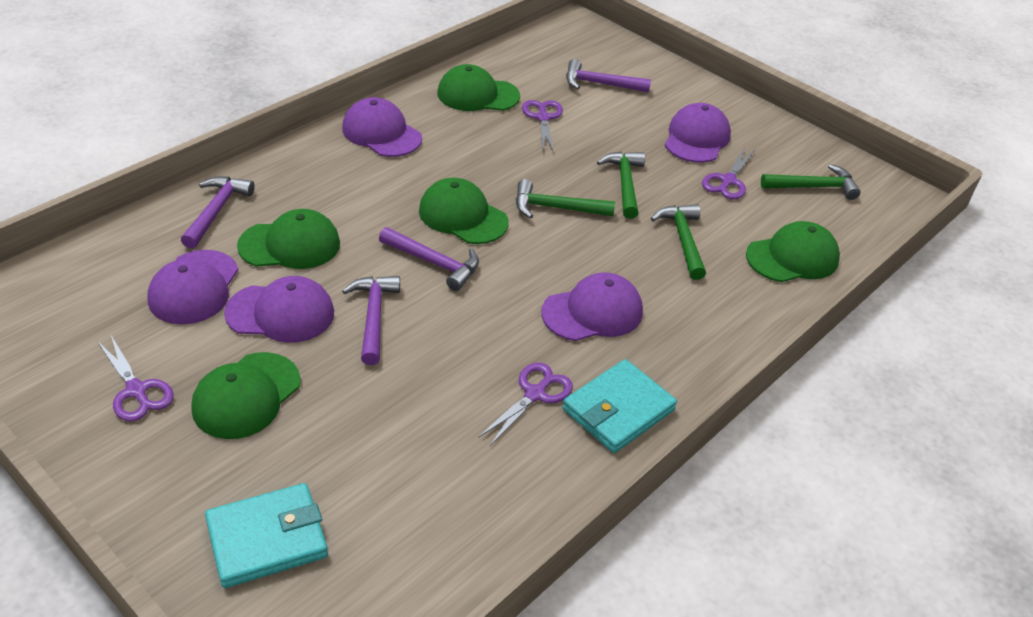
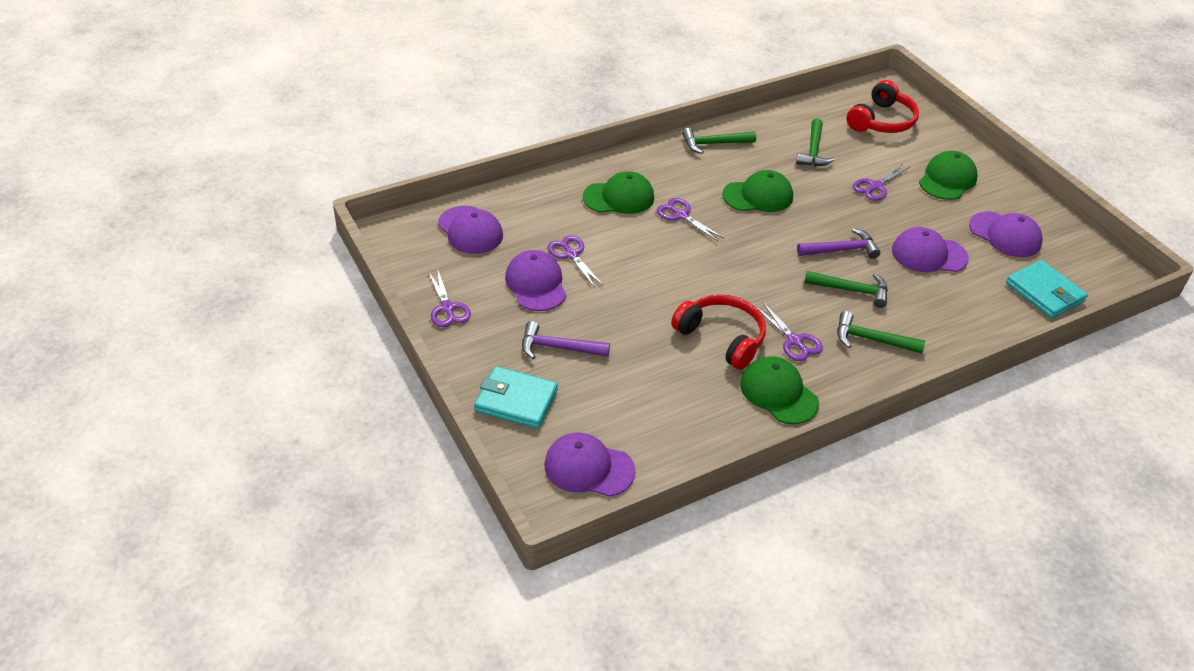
green cap: 5 -> 4
purple hammer: 4 -> 2
purple scissors: 4 -> 5
red headphones: 0 -> 2

